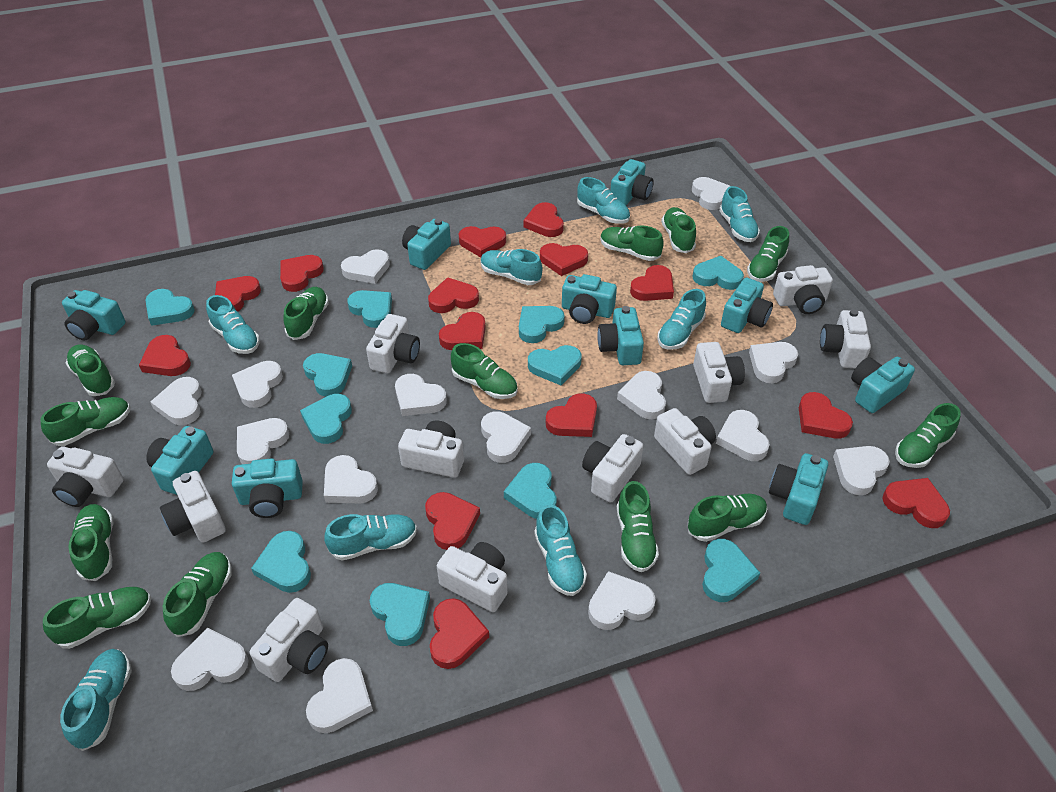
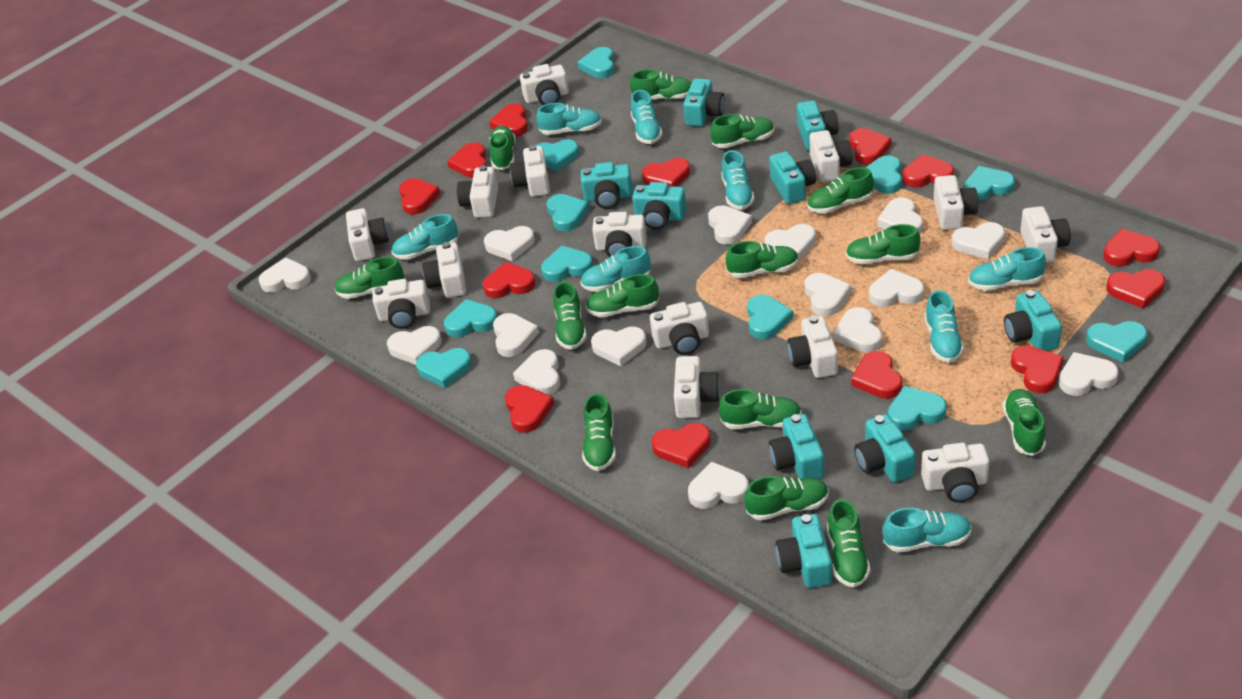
green shoe: 13 -> 14
red heart: 14 -> 13
turquoise camera: 10 -> 9
white camera: 11 -> 14

